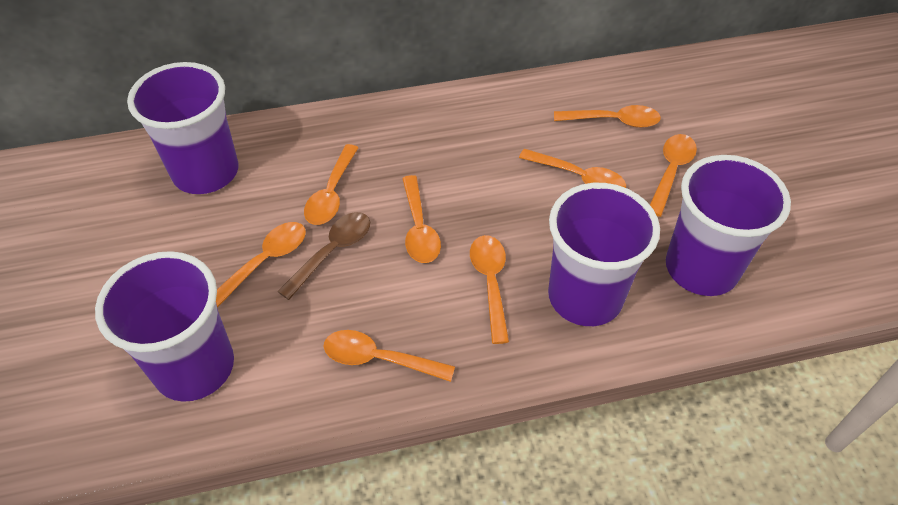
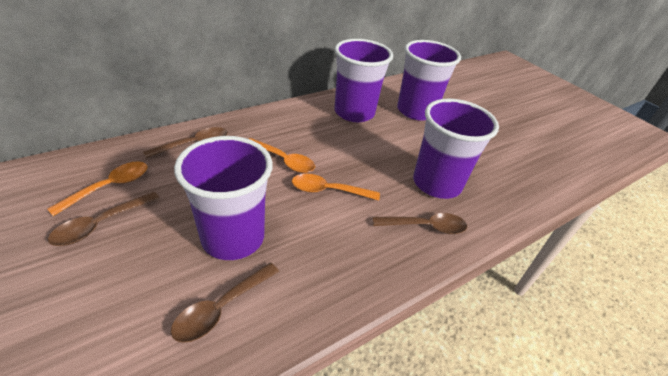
brown spoon: 1 -> 4
orange spoon: 8 -> 3

